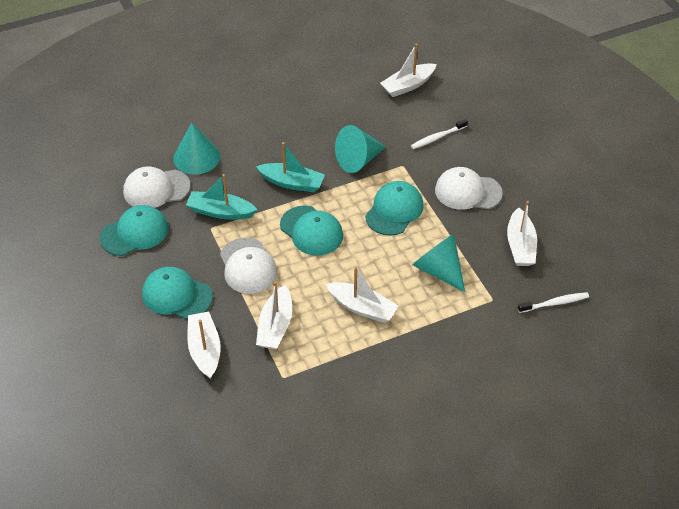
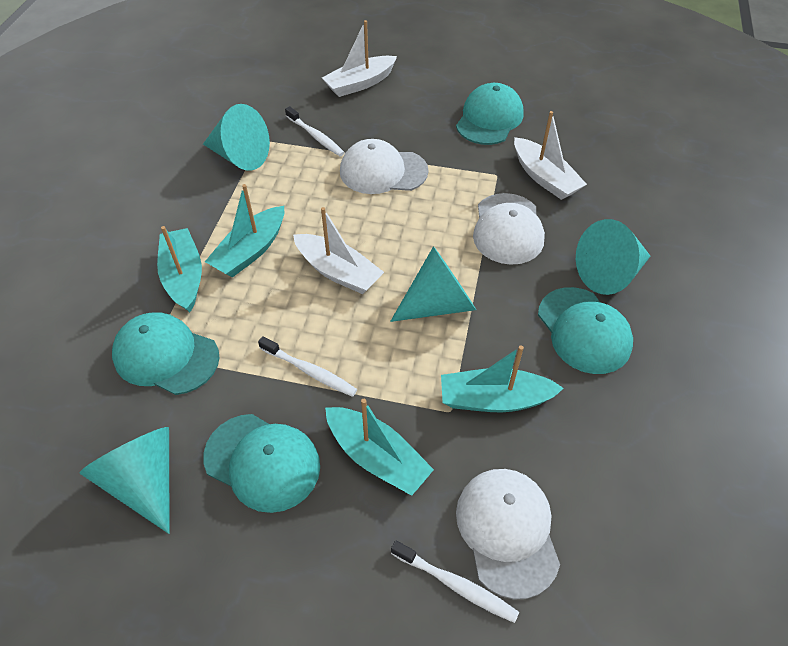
turquoise boat: 2 -> 4
turquoise cone: 3 -> 4
white boat: 5 -> 3
white toothbrush: 2 -> 3

